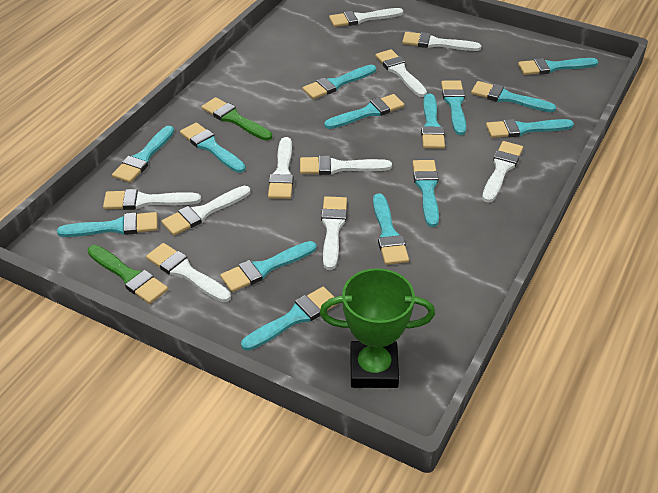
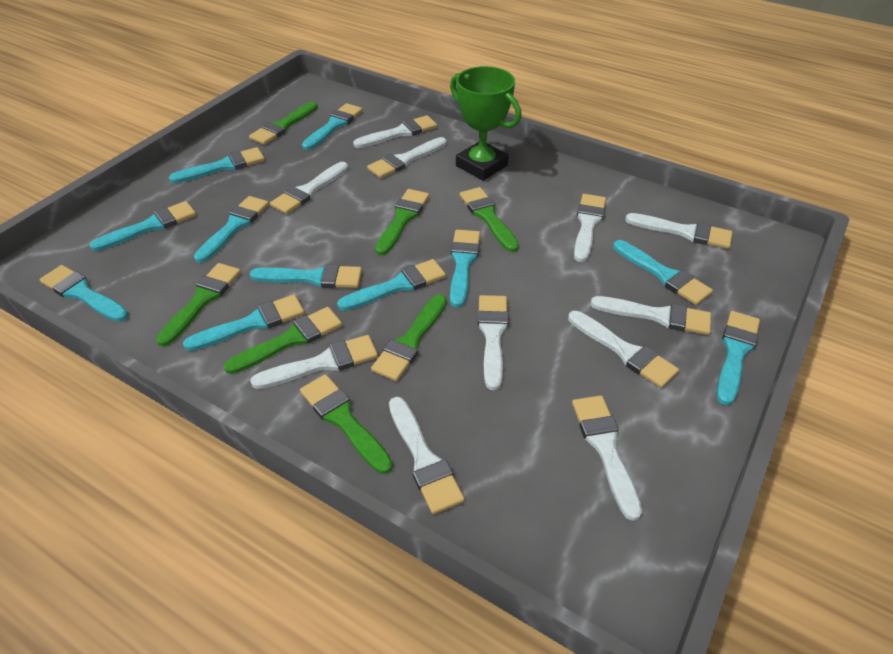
green brush: 2 -> 7
turquoise brush: 14 -> 11
white brush: 10 -> 11

